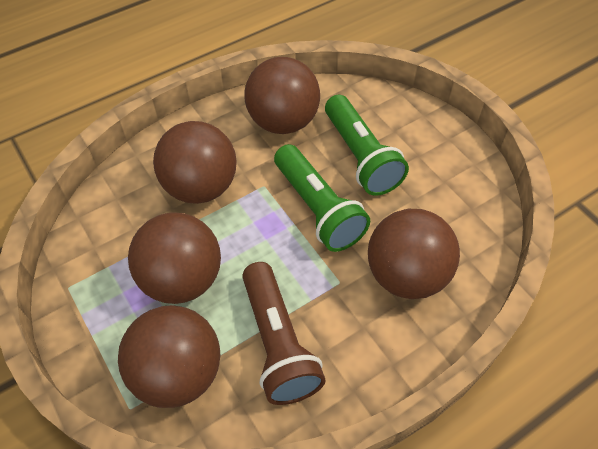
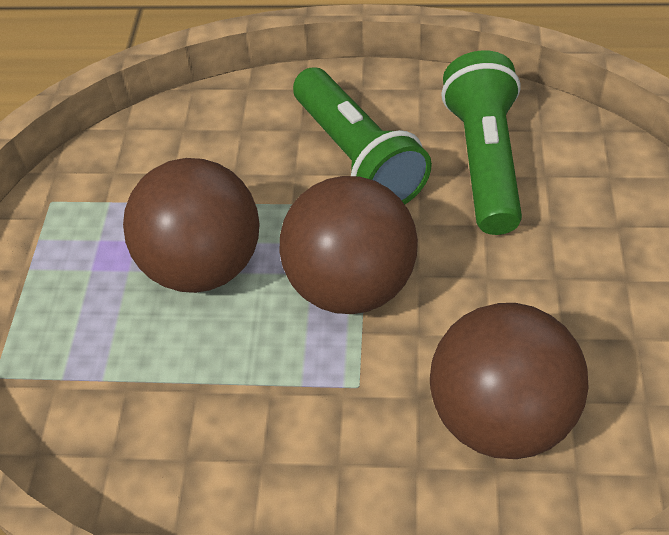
brown ball: 5 -> 3
brown flashlight: 1 -> 0

